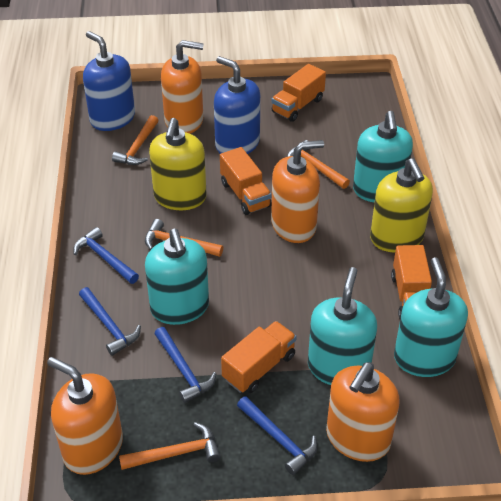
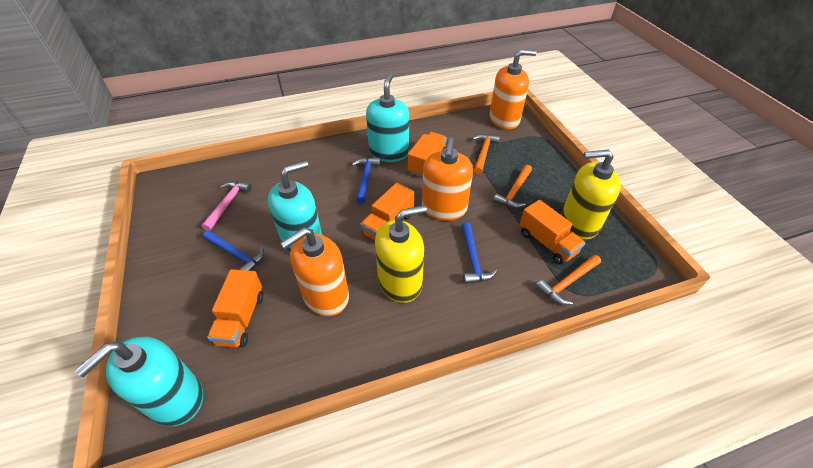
blue hammer: 4 -> 3
blue soap dispenser: 2 -> 0
orange hammer: 4 -> 3
orange soap dispenser: 4 -> 3
pink hammer: 0 -> 1
turquoise soap dispenser: 4 -> 3

